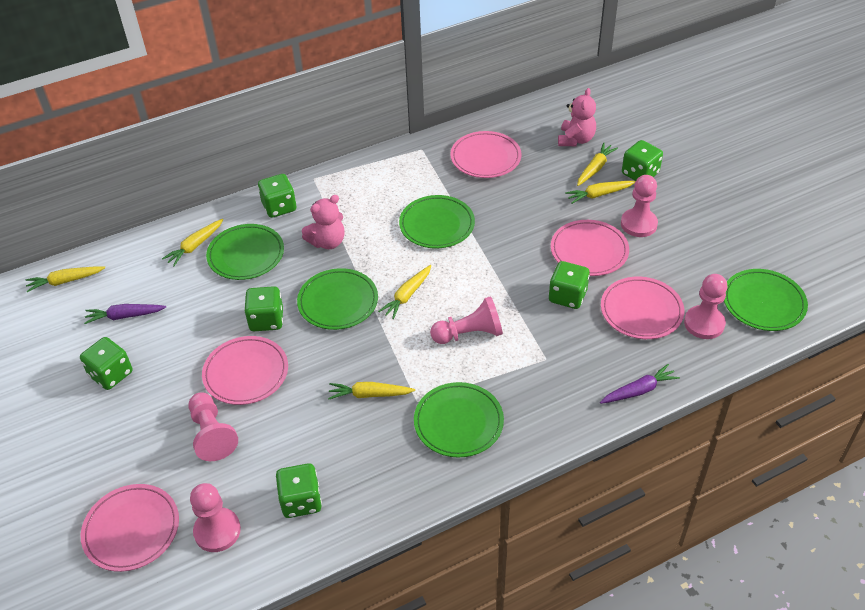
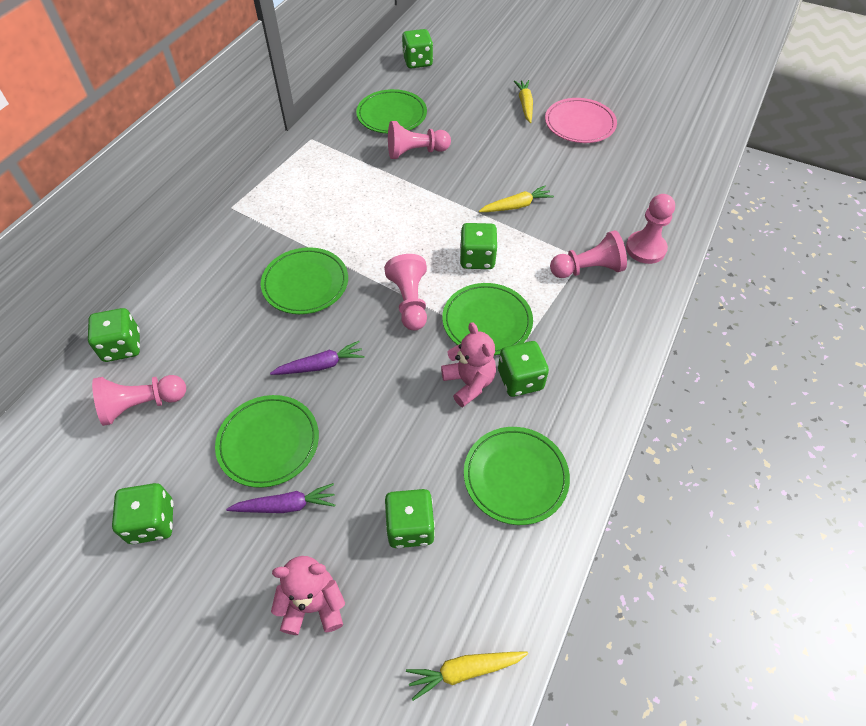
pink plate: 5 -> 1
yellow carrot: 6 -> 3

